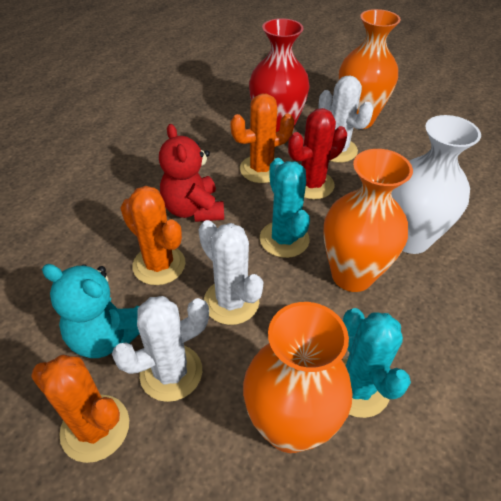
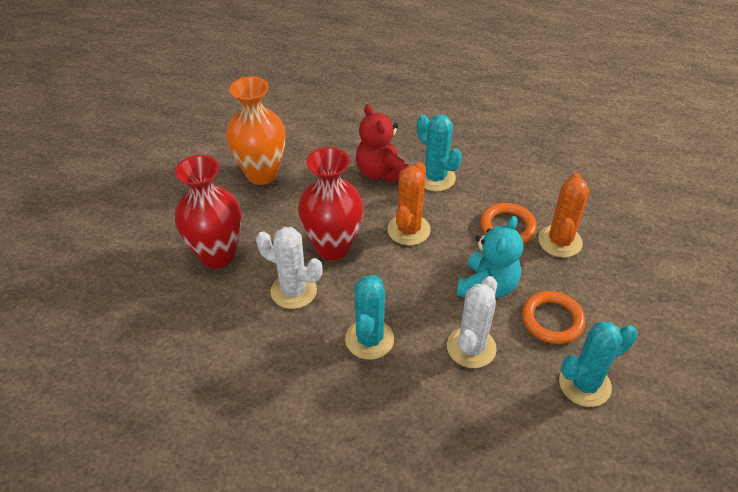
orange cactus: 3 -> 2
orange ring: 0 -> 2
orange vase: 3 -> 1
red cactus: 1 -> 0
red vase: 1 -> 2
turquoise cactus: 2 -> 3
white cactus: 3 -> 2
white vase: 1 -> 0

